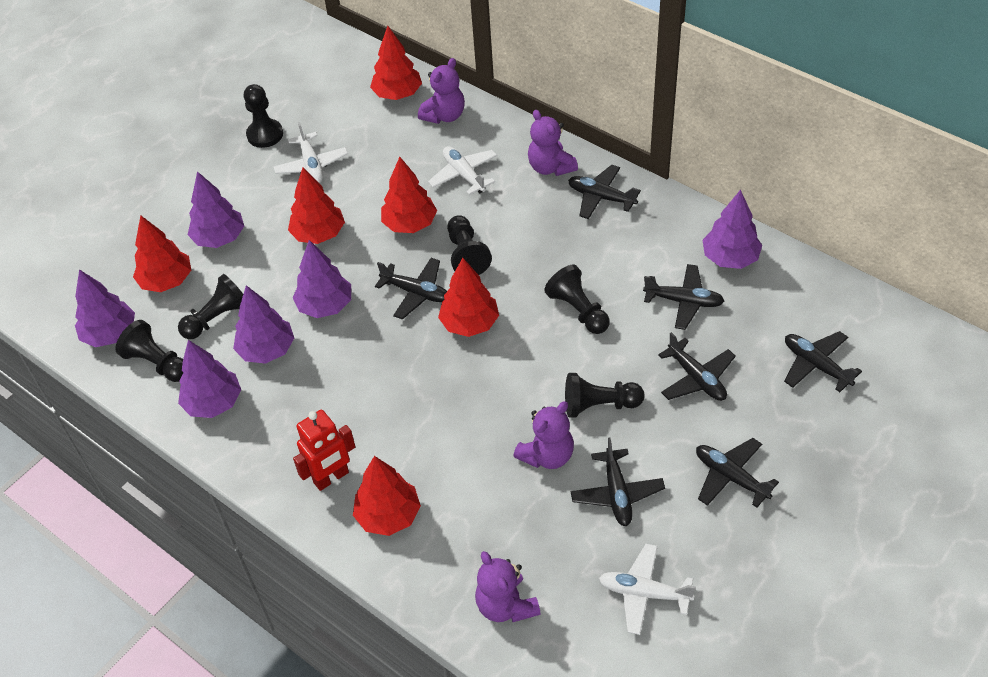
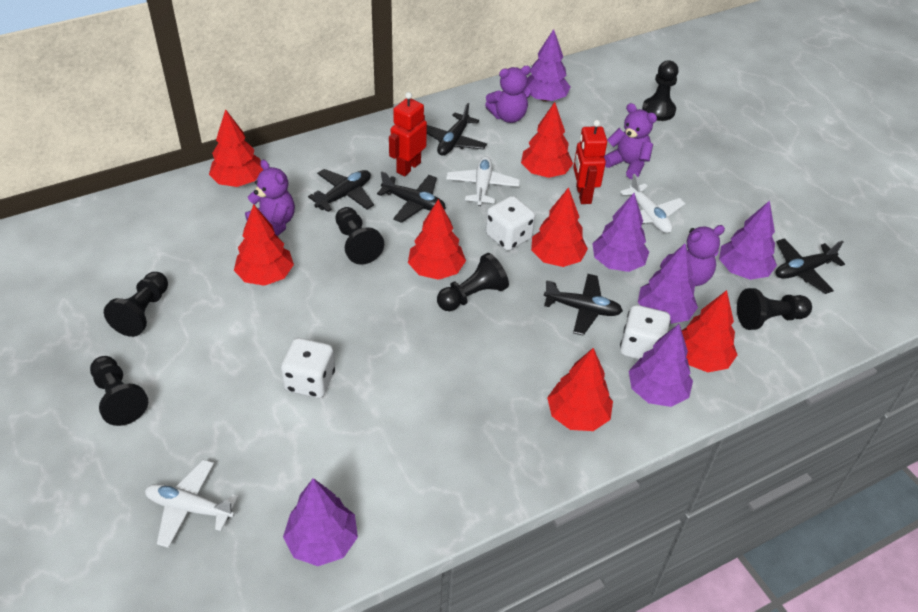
black plane: 7 -> 5
red robot: 1 -> 2
red tree: 6 -> 7
white dice: 0 -> 3

